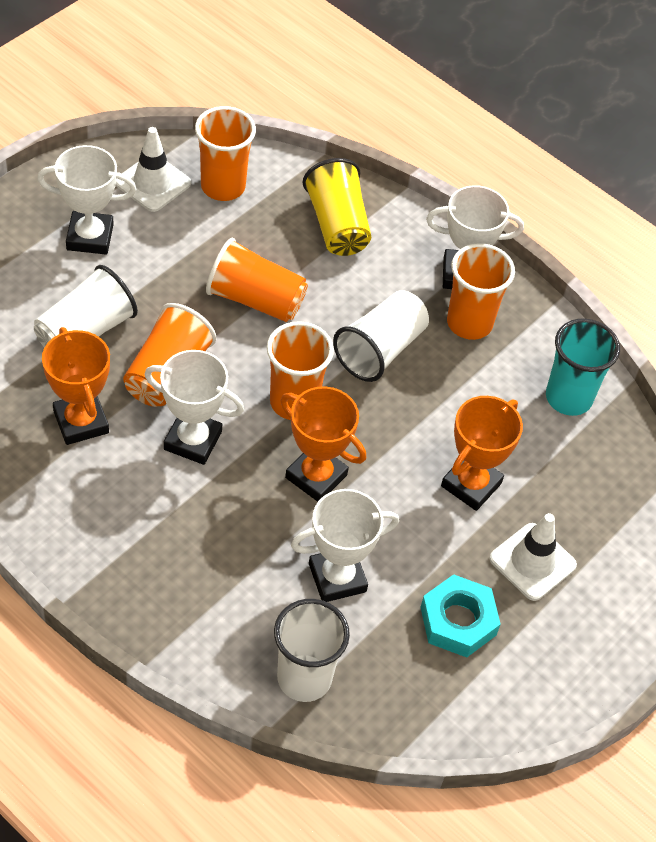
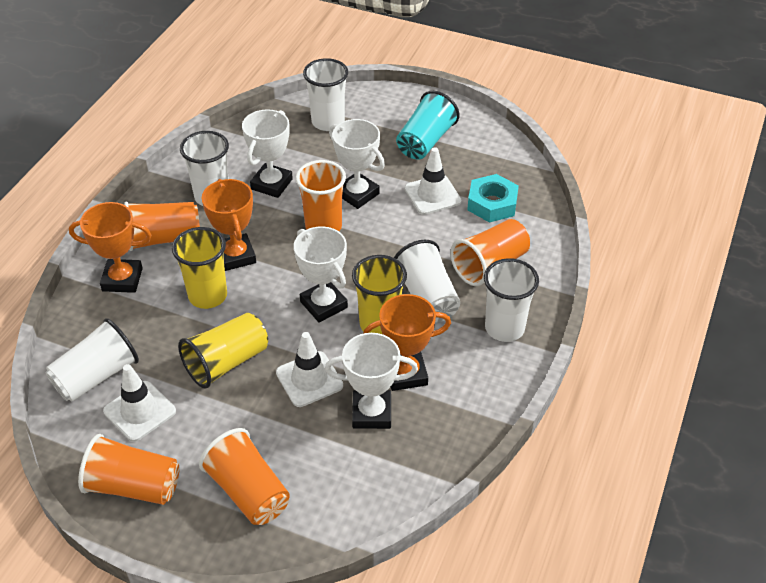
white cup: 3 -> 5
white traffic cone: 2 -> 3
yellow cup: 1 -> 3

